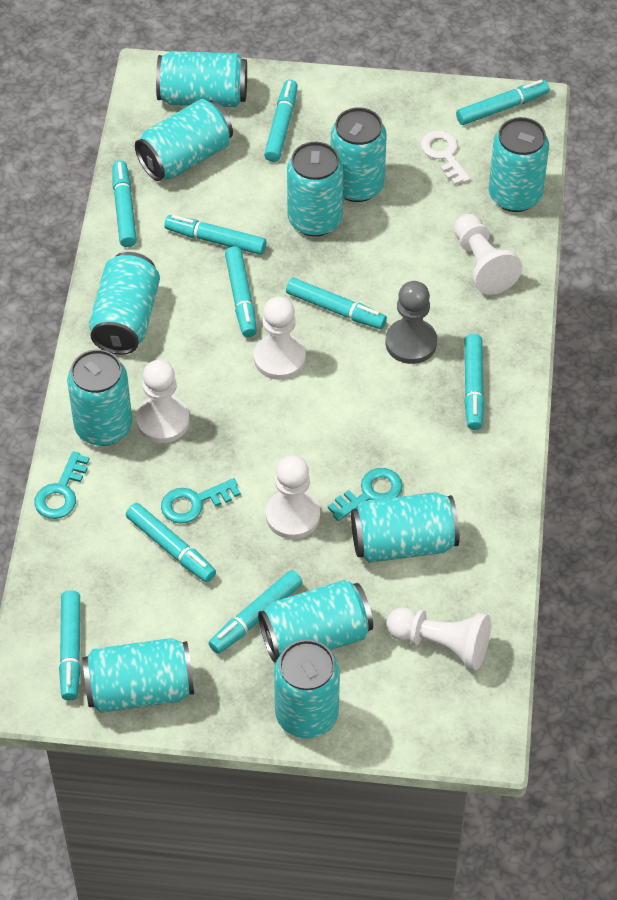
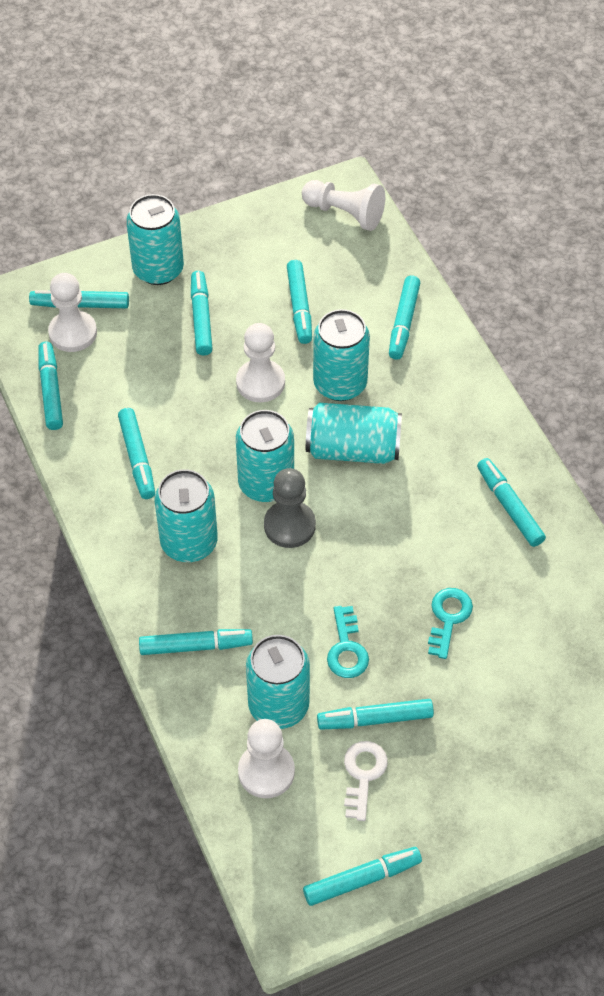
turquoise can: 11 -> 6
turquoise key: 3 -> 2
white pawn: 5 -> 4

